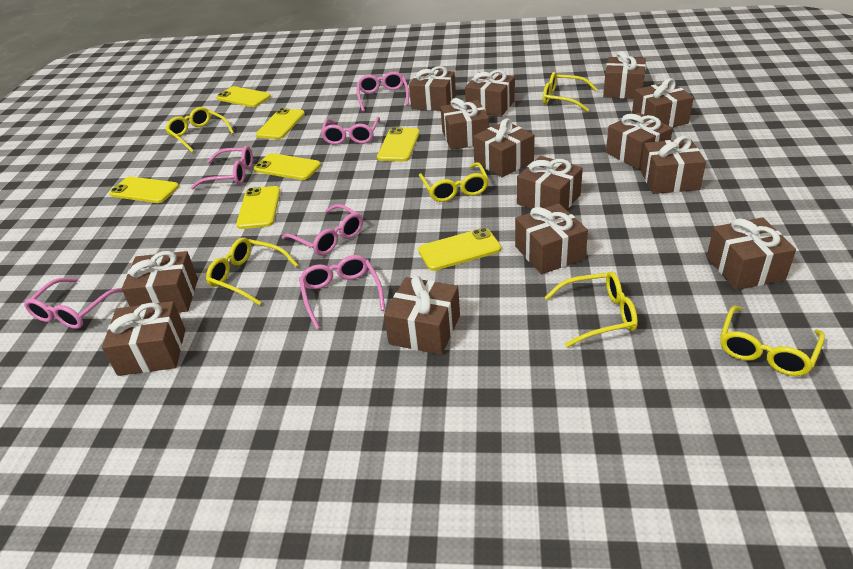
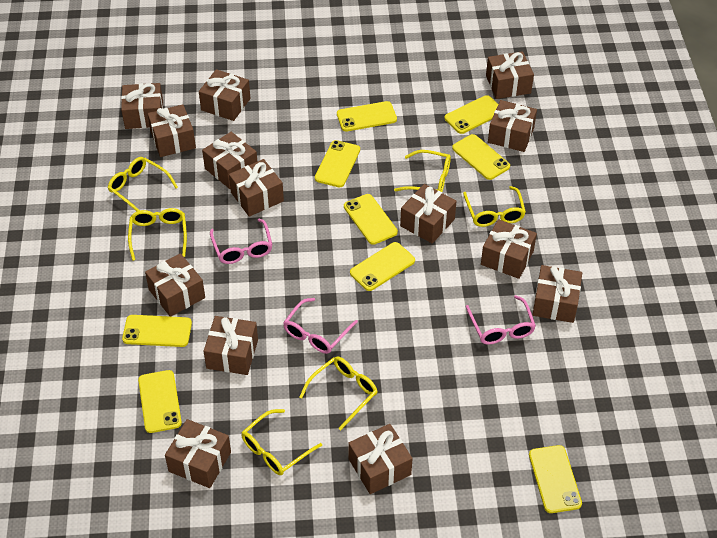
pink glasses: 6 -> 3
yellow phone: 7 -> 9

